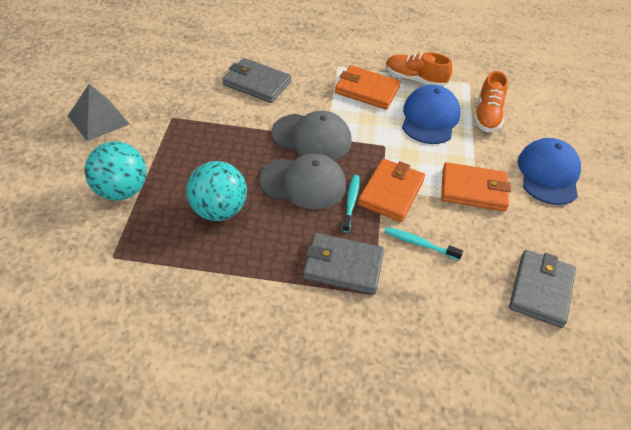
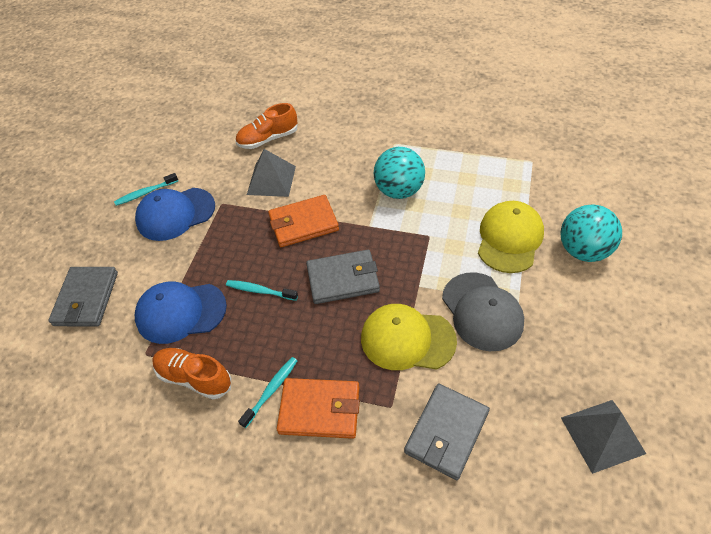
grey cap: 2 -> 1
grey pyramid: 1 -> 2
orange wallet: 3 -> 2
turquoise toothbrush: 2 -> 3
yellow cap: 0 -> 2

